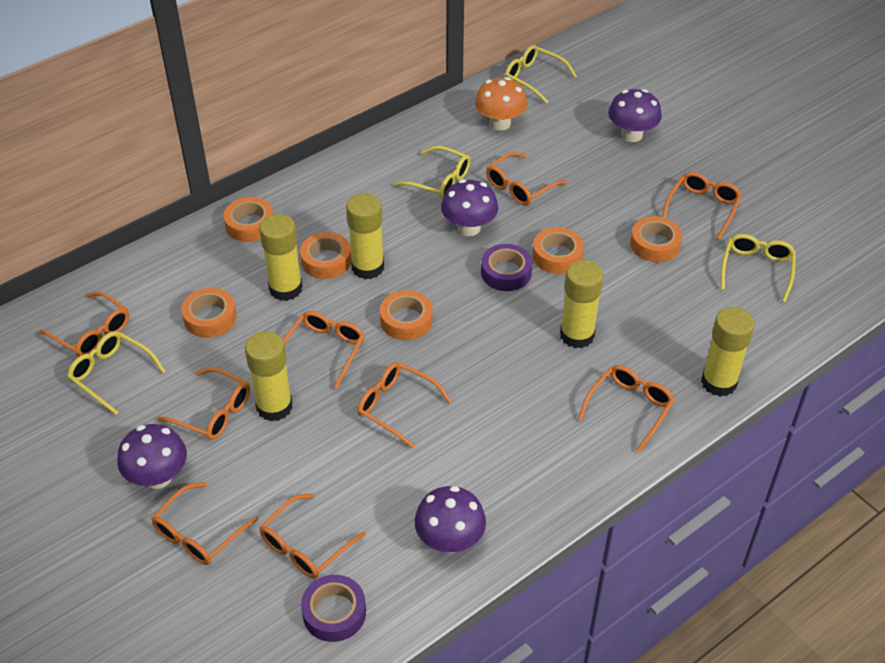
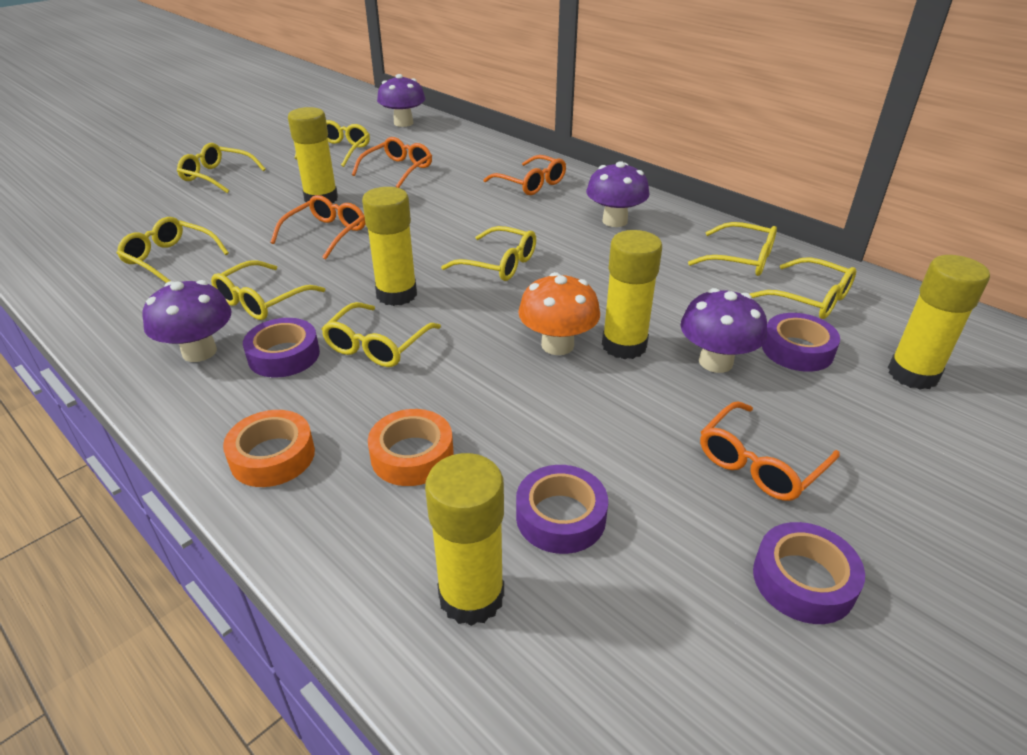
orange glasses: 9 -> 4
orange tape: 6 -> 2
purple tape: 2 -> 4
yellow glasses: 4 -> 8

